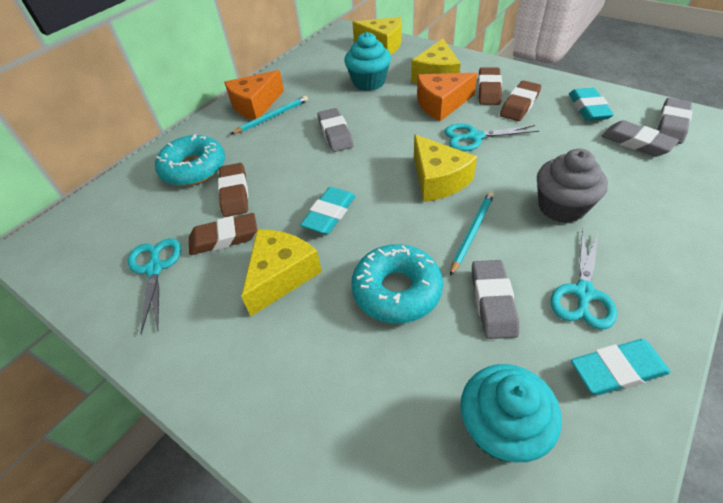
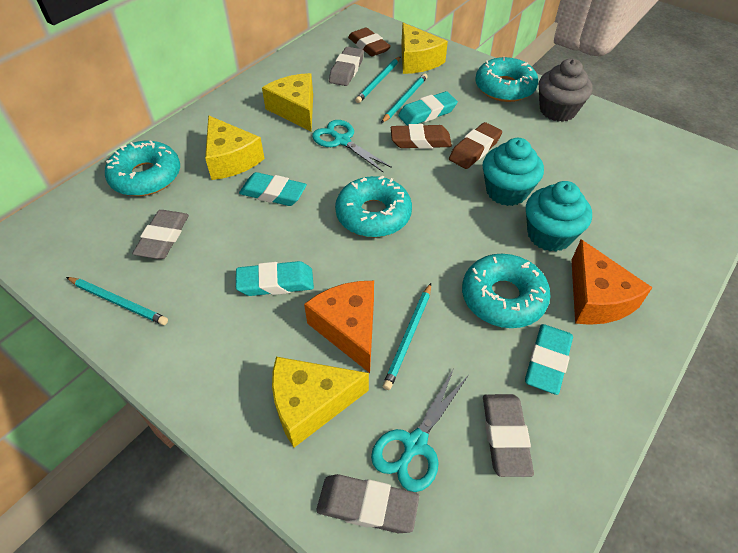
brown eraser: 4 -> 3
turquoise donut: 2 -> 4
turquoise eraser: 3 -> 4
turquoise pencil: 2 -> 4
turquoise scissors: 3 -> 2

